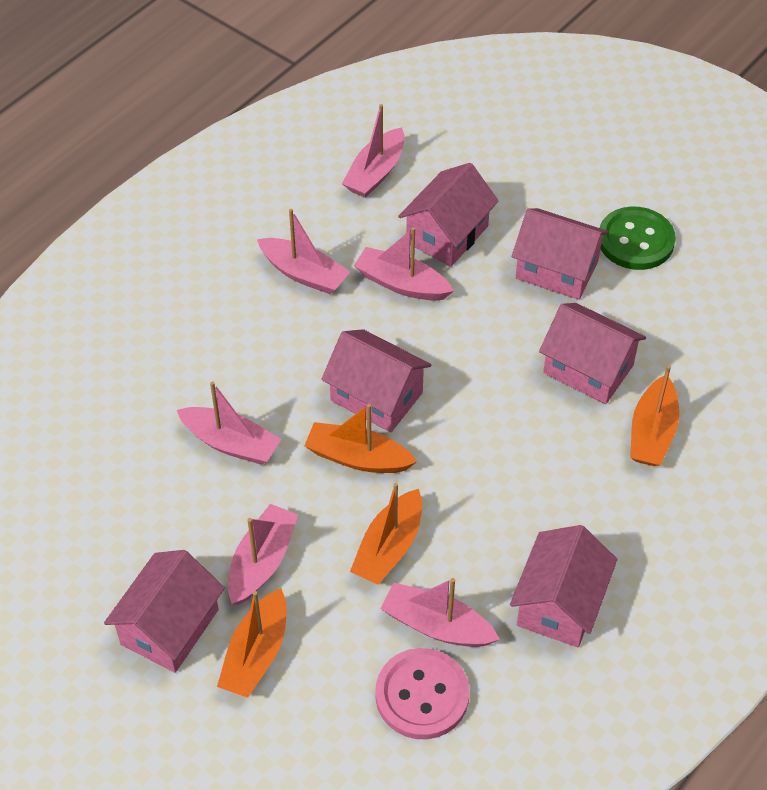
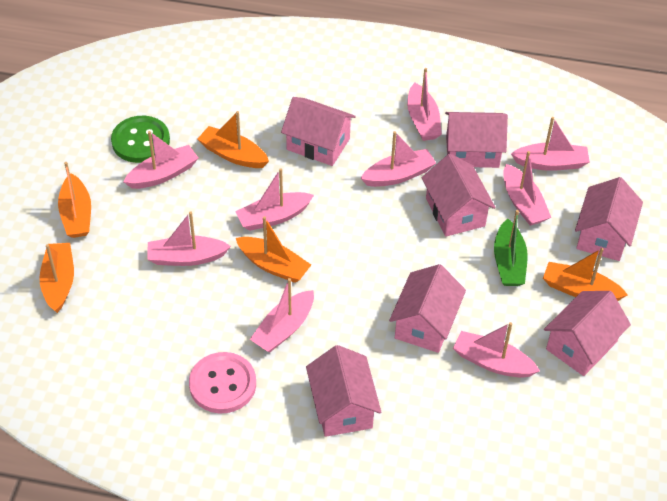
green boat: 0 -> 1
orange boat: 4 -> 5
pink boat: 6 -> 9
pink house: 6 -> 7

